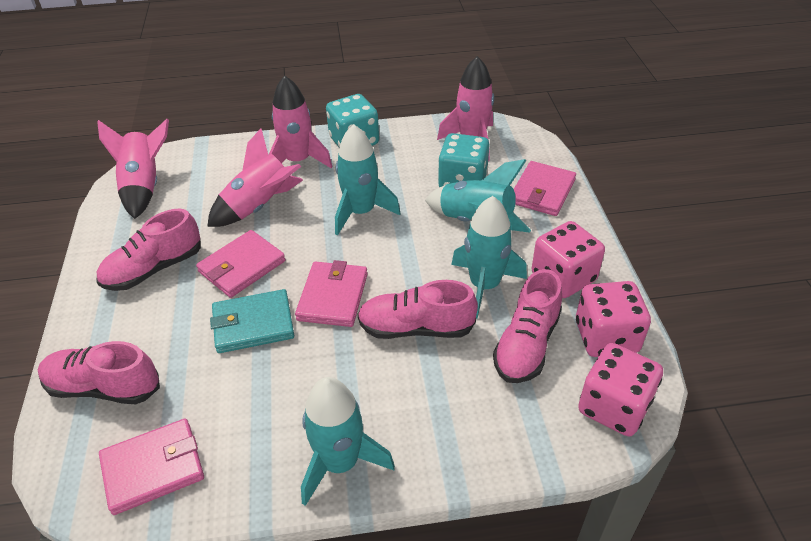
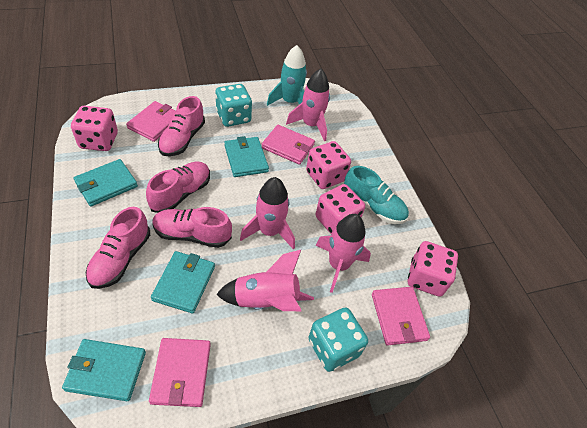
pink dice: 3 -> 4
turquoise rocket: 4 -> 1
turquoise shoe: 0 -> 1
turquoise wallet: 1 -> 4

